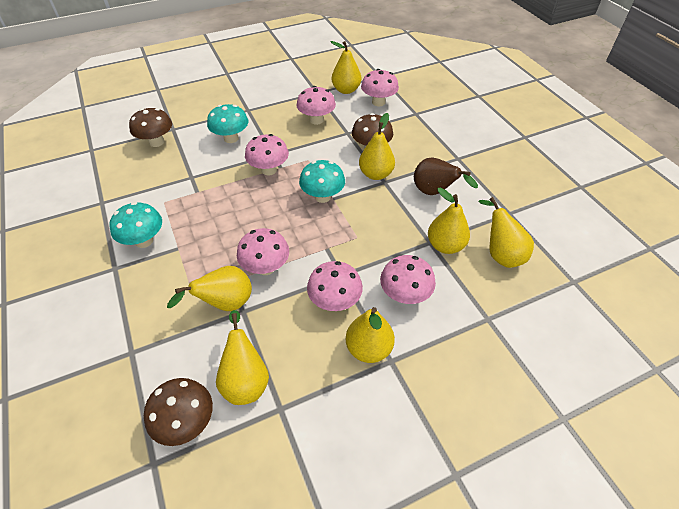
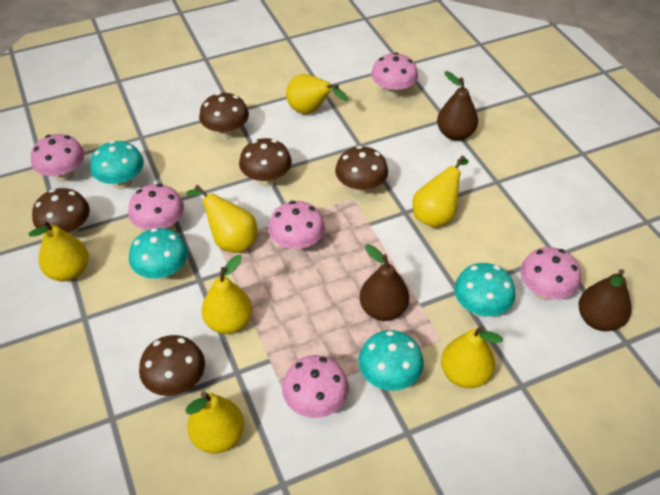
brown mushroom: 3 -> 5
brown pear: 1 -> 3
turquoise mushroom: 3 -> 4

